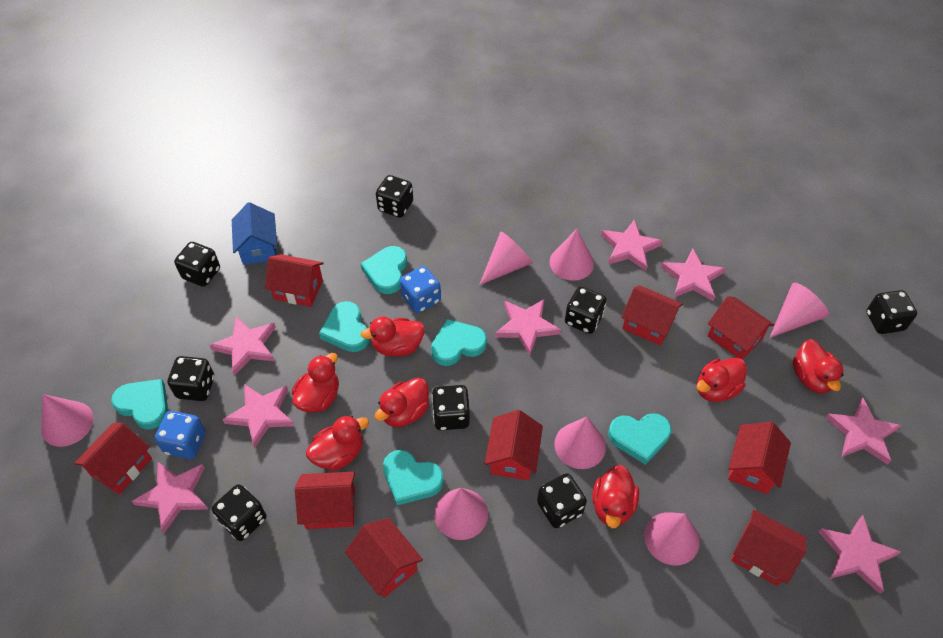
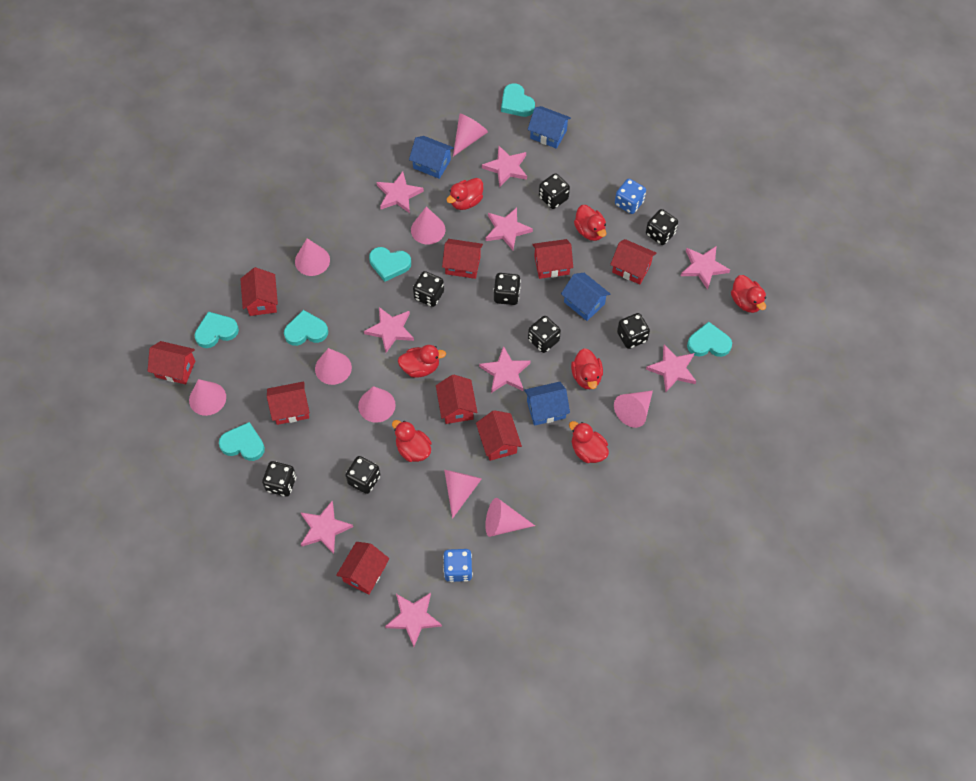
blue house: 1 -> 4
pink cone: 7 -> 9
pink star: 8 -> 9

